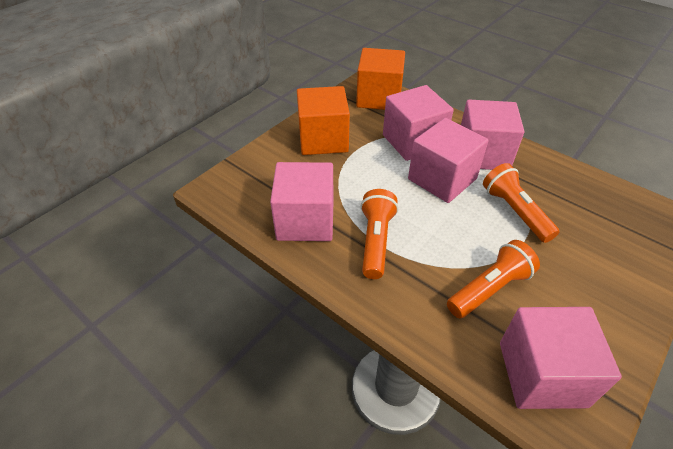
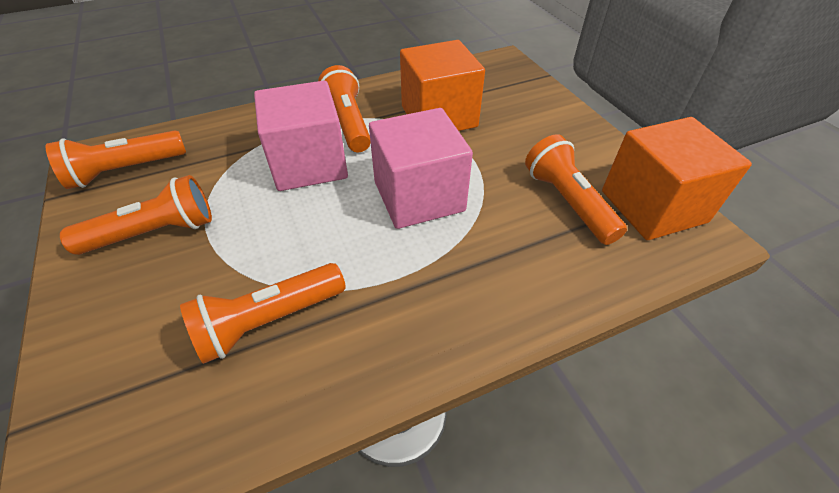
orange flashlight: 3 -> 5
pink cube: 5 -> 2

